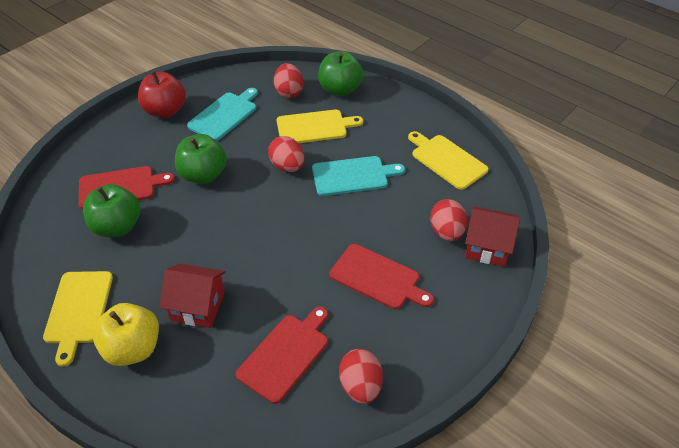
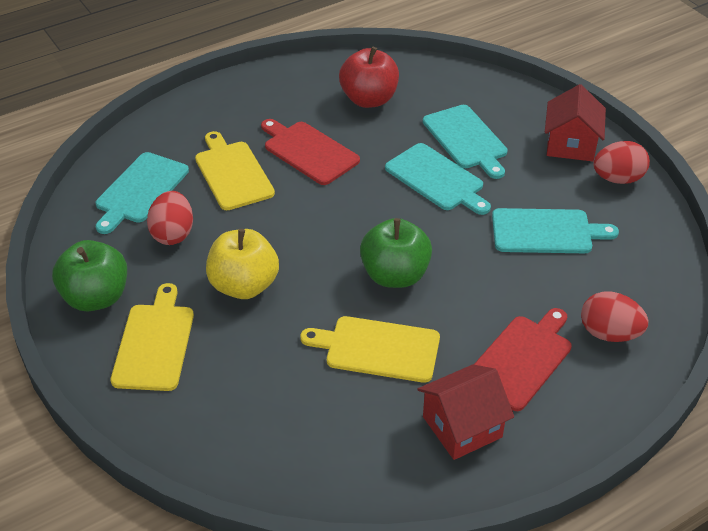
green apple: 3 -> 2
red cutting board: 3 -> 2
red egg: 4 -> 3
turquoise cutting board: 2 -> 4

